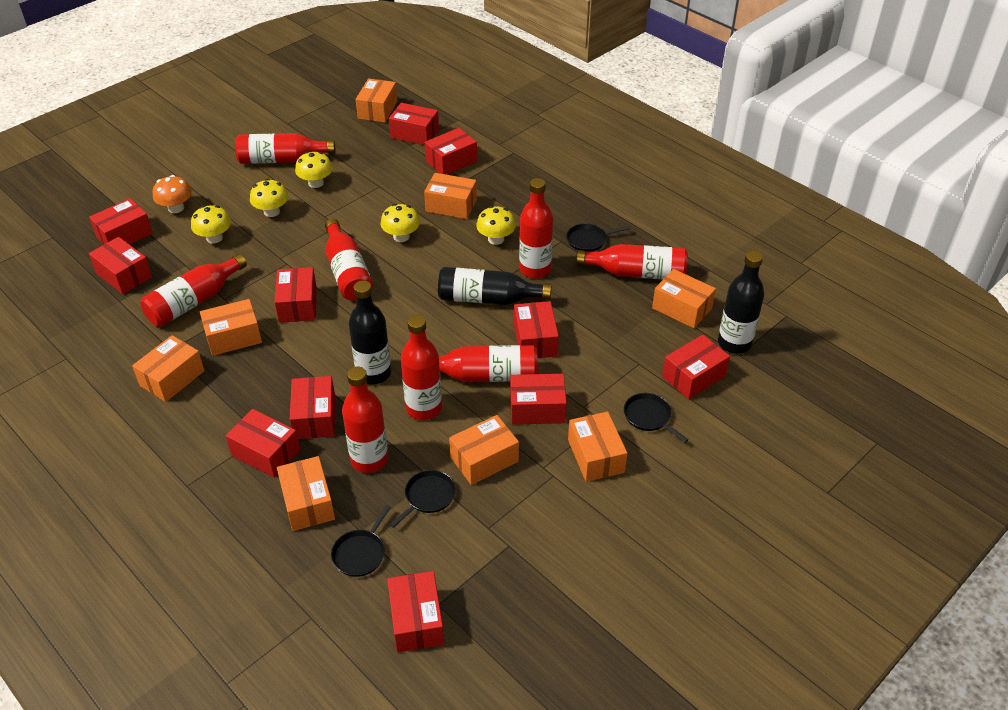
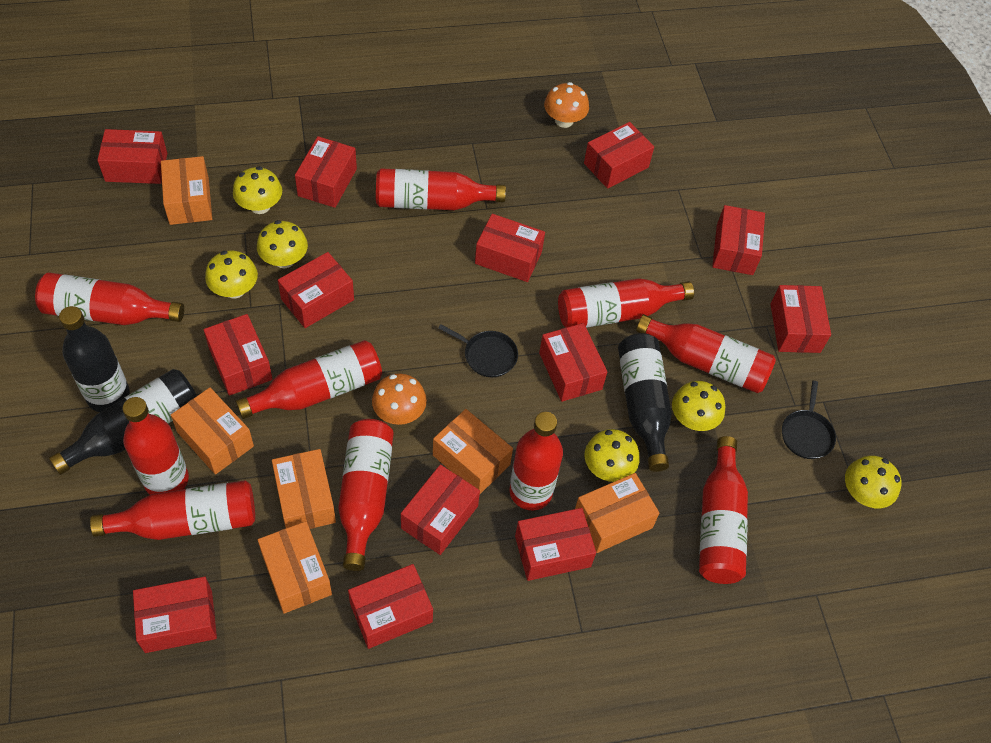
black pan: 4 -> 2
orange box: 8 -> 6
orange mushroom: 1 -> 2
red bottle: 8 -> 10
red box: 11 -> 13
yellow mushroom: 5 -> 6

